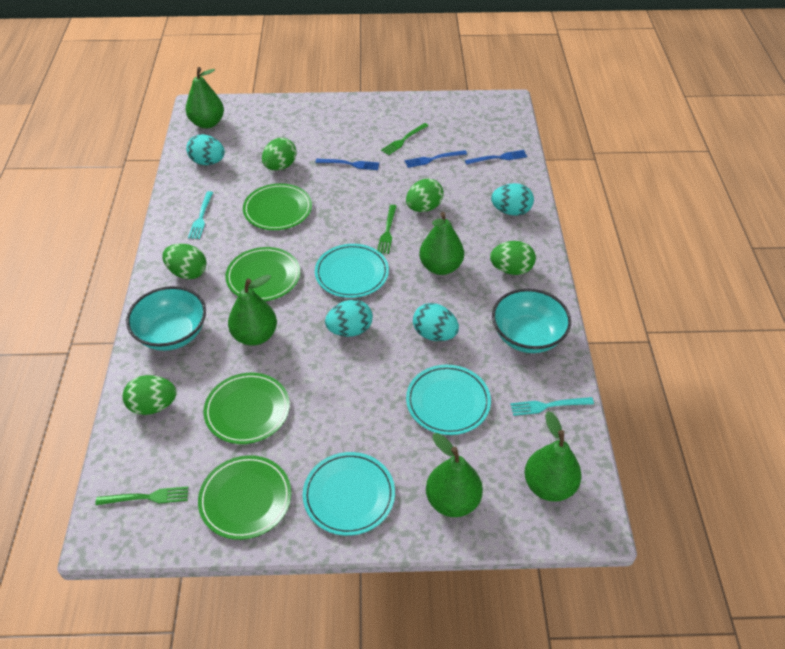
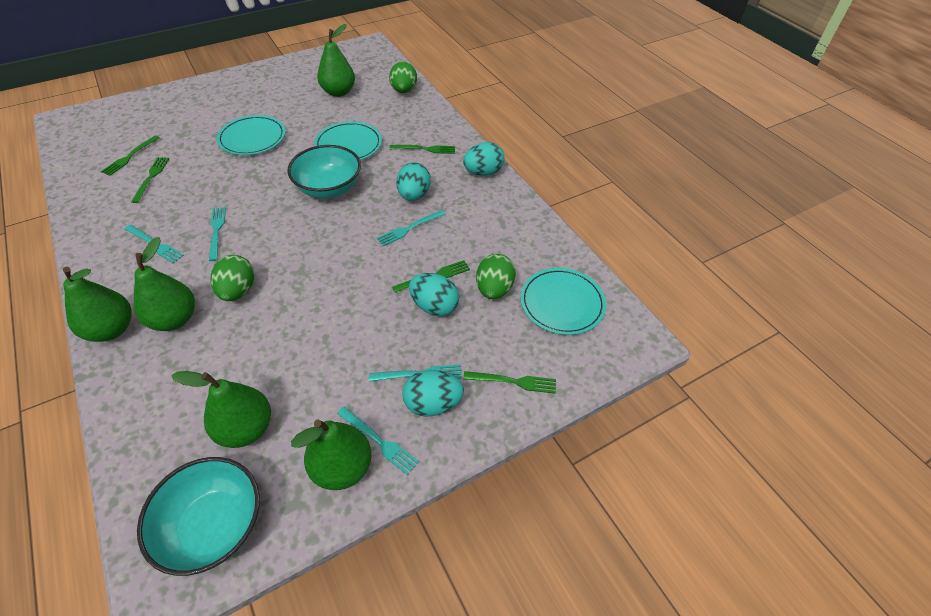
blue fork: 3 -> 0
green egg: 5 -> 3
green fork: 3 -> 5
green plate: 4 -> 0
turquoise fork: 2 -> 5

